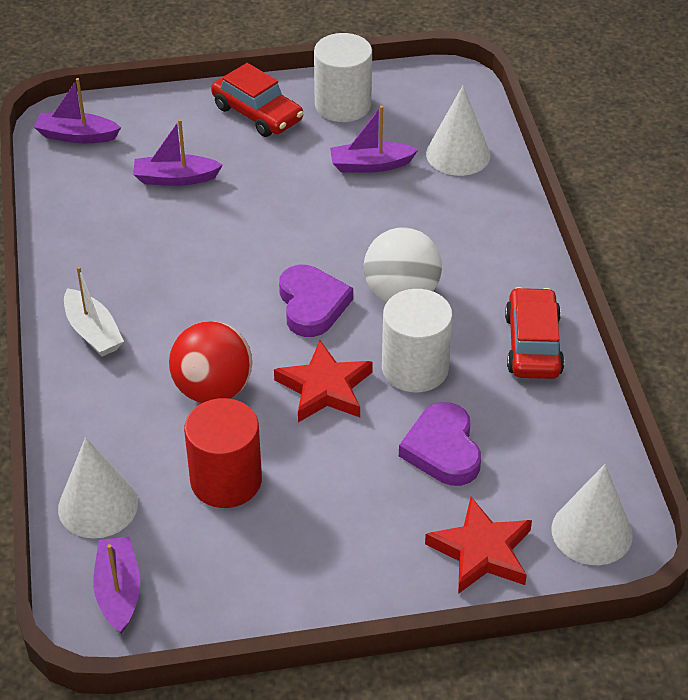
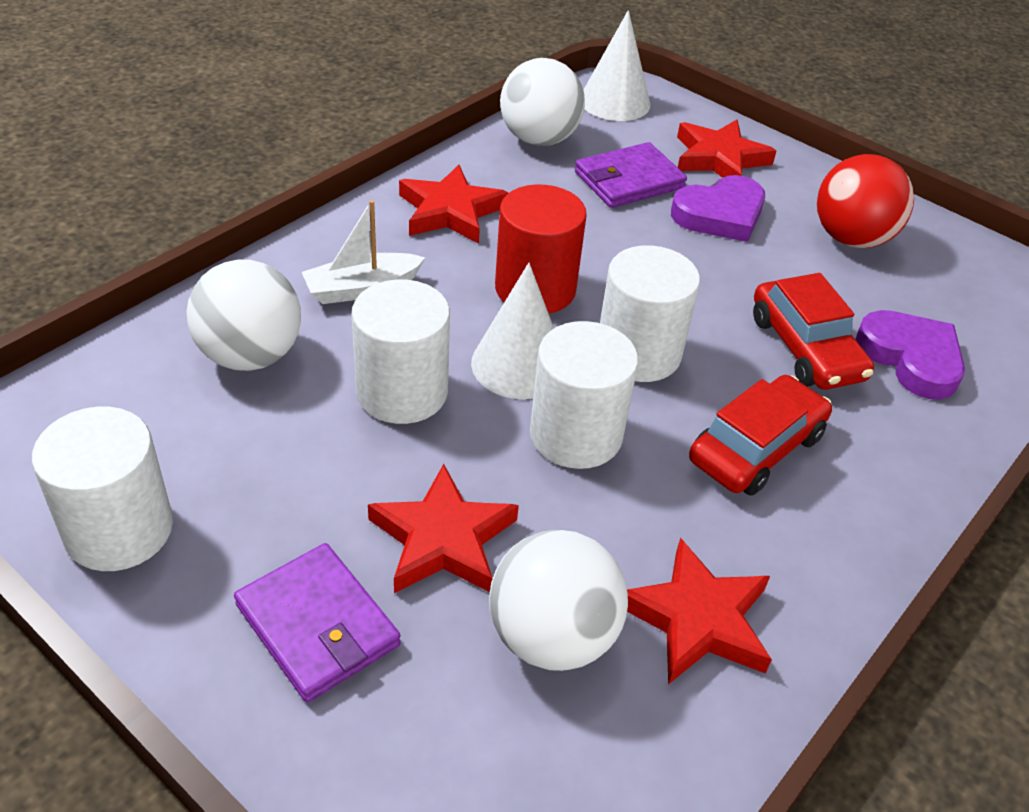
purple boat: 4 -> 0
purple wallet: 0 -> 2
red star: 2 -> 4
white ball: 1 -> 3
white cone: 3 -> 2
white cylinder: 2 -> 4

